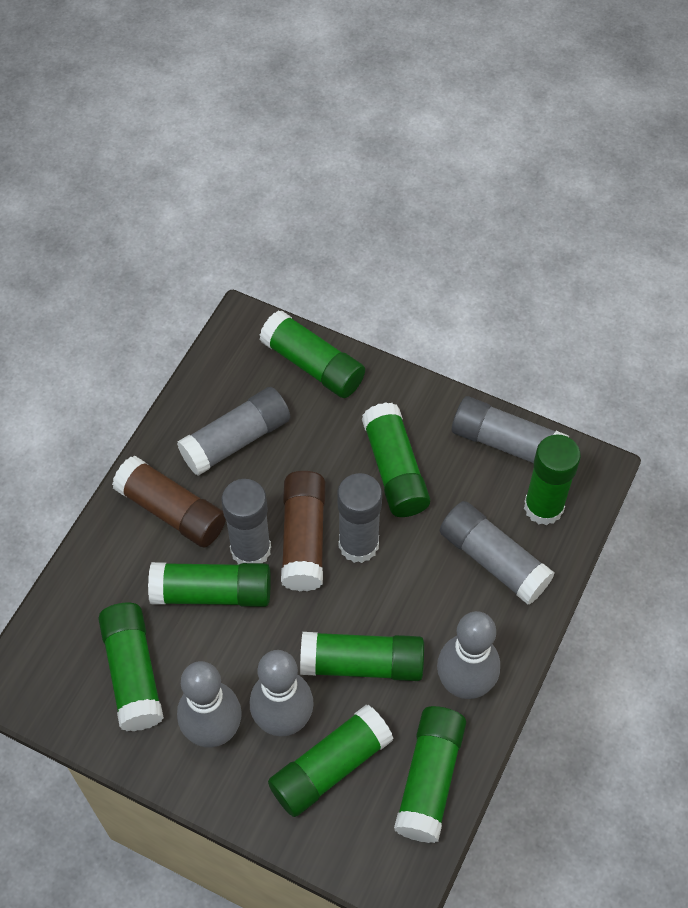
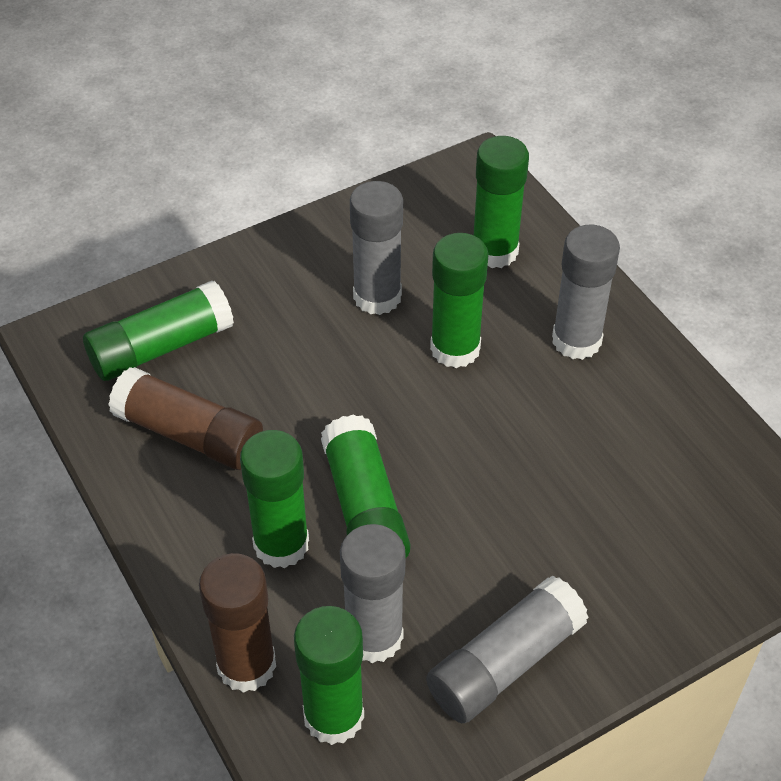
green glue stick: 8 -> 6
grey bowling pin: 3 -> 0
grey glue stick: 5 -> 4

